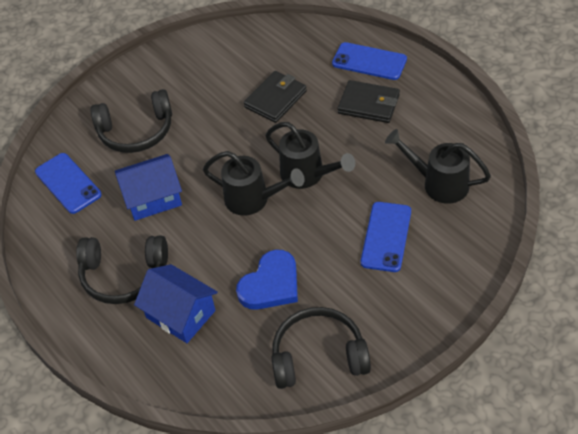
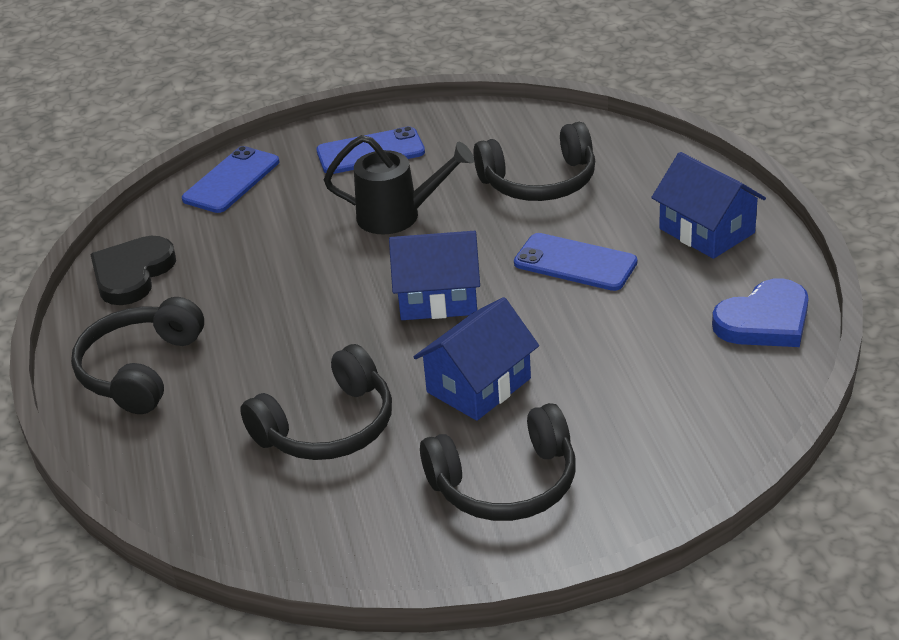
black headphones: 3 -> 4
black heart: 0 -> 1
black wallet: 2 -> 0
black watering can: 3 -> 1
blue house: 2 -> 3

